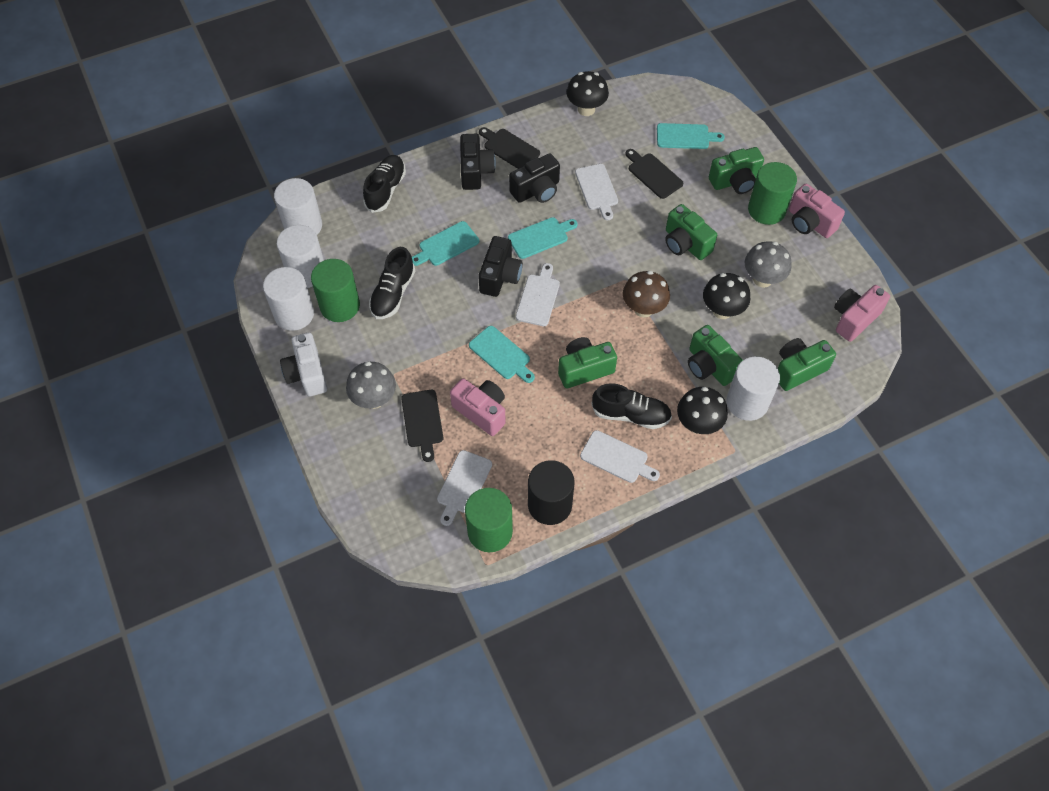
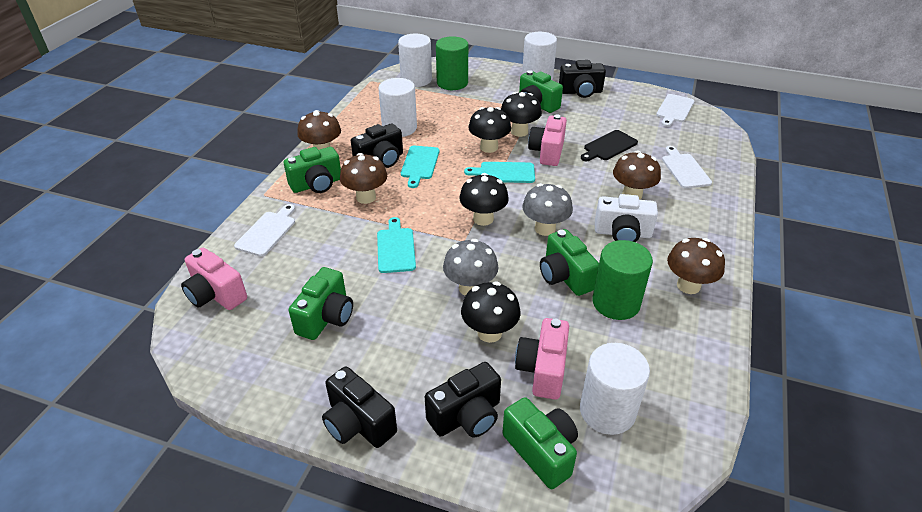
black camera: 3 -> 4
black cutting board: 3 -> 1
black cylinder: 1 -> 0
black mushroom: 3 -> 4
black shoe: 3 -> 0
brown mushroom: 1 -> 4
green cylinder: 3 -> 2
turquoise cutting board: 4 -> 3
white cutting board: 4 -> 3

